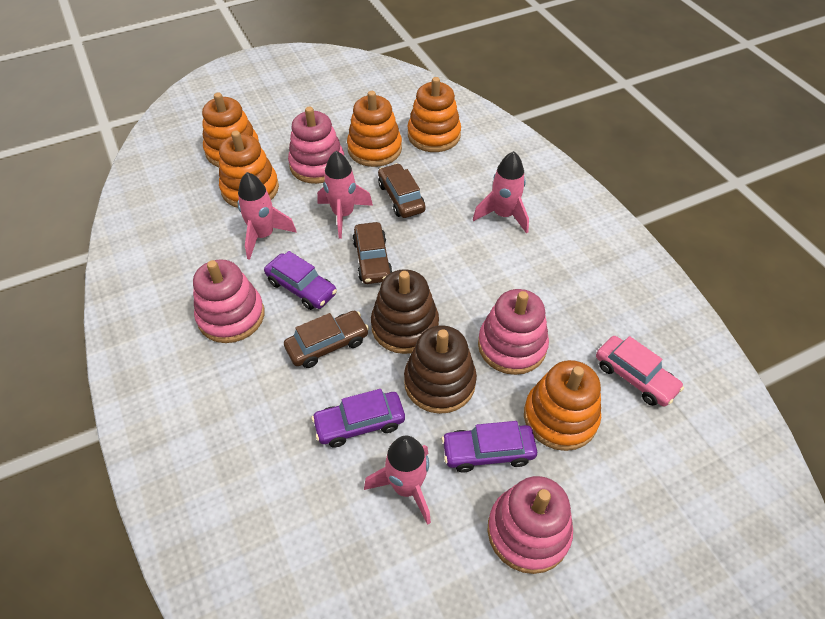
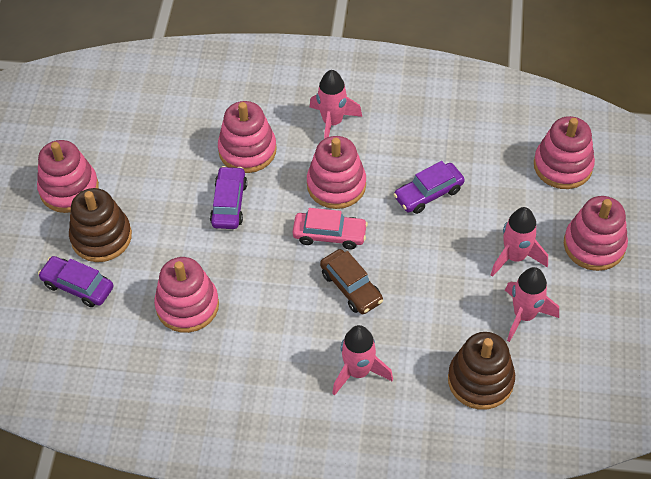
brown car: 3 -> 1
orange stacking toy: 5 -> 0
pink stacking toy: 4 -> 6

